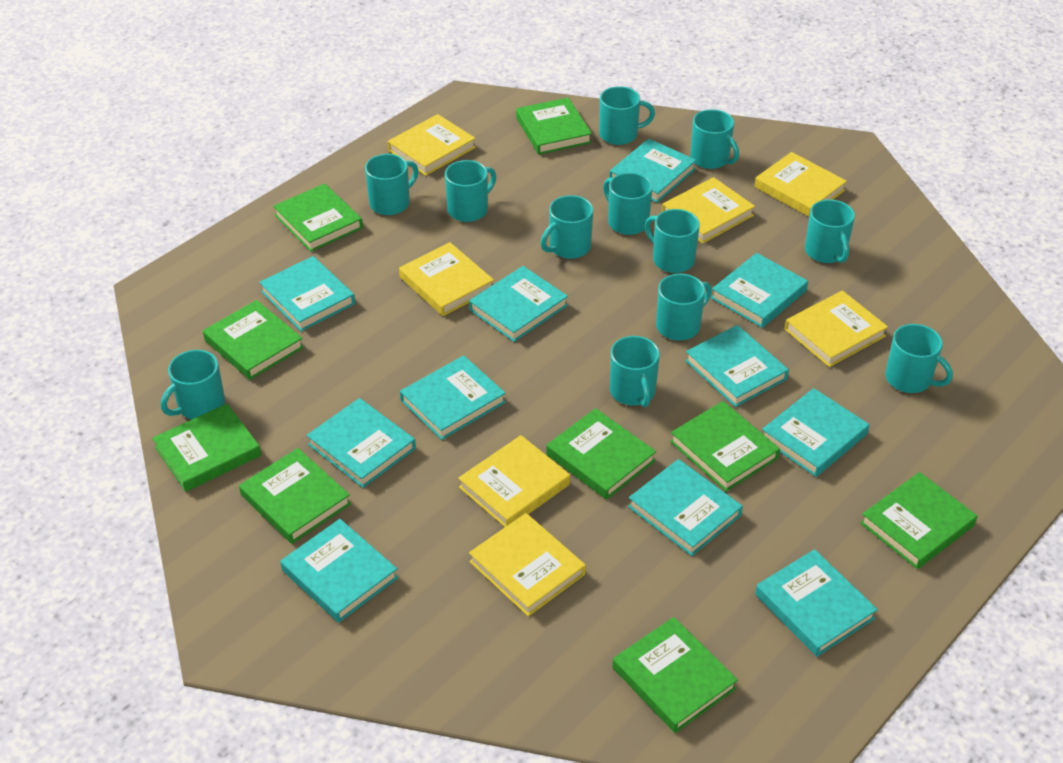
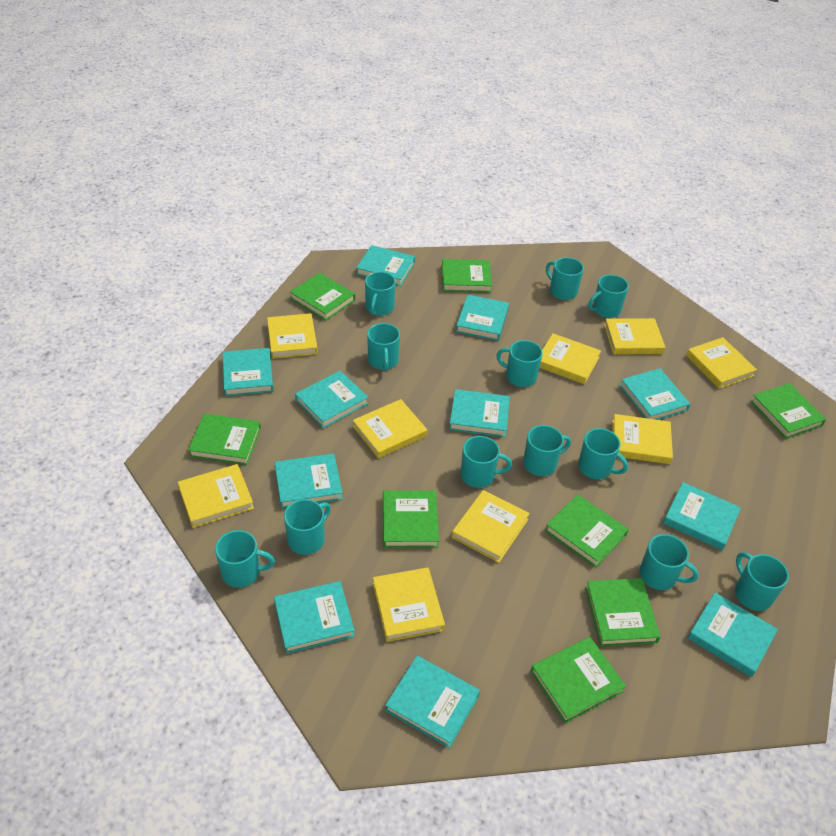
green book: 9 -> 8
yellow book: 7 -> 9

